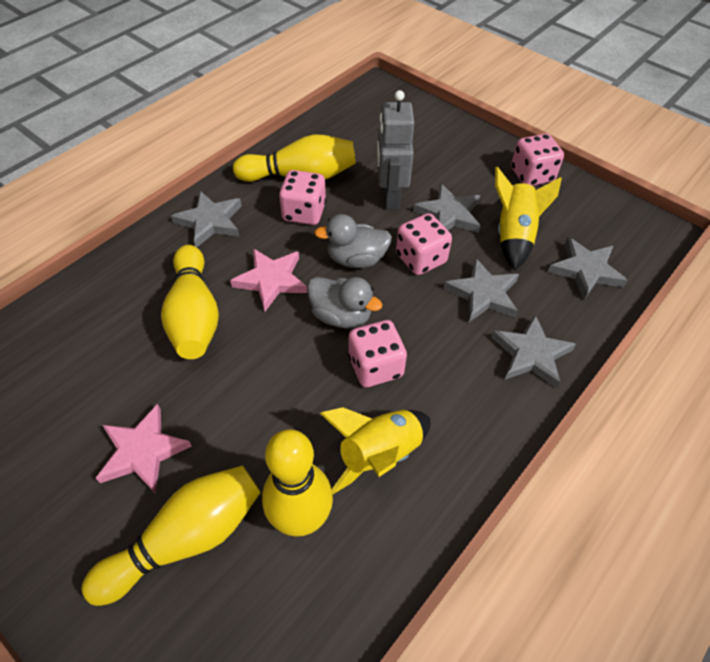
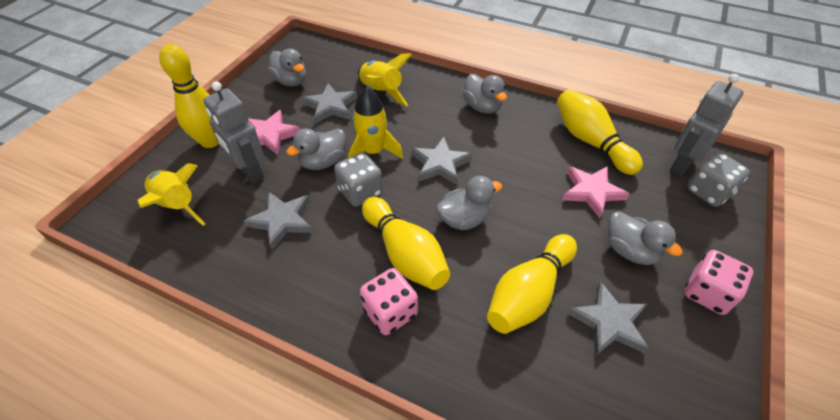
grey dice: 0 -> 2
grey duck: 2 -> 5
grey robot: 1 -> 2
grey star: 5 -> 4
pink dice: 4 -> 2
yellow rocket: 2 -> 3

